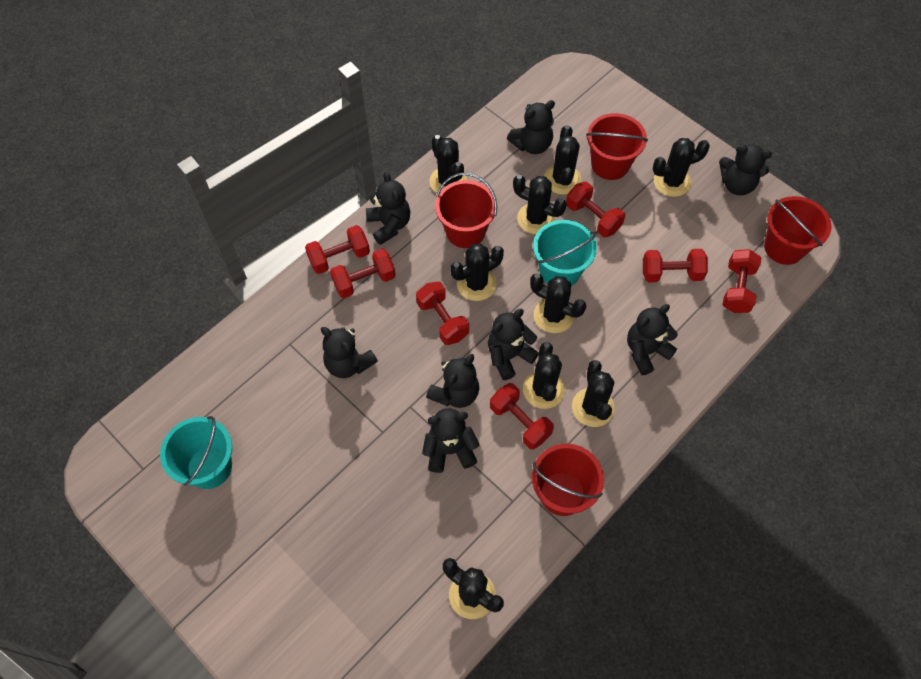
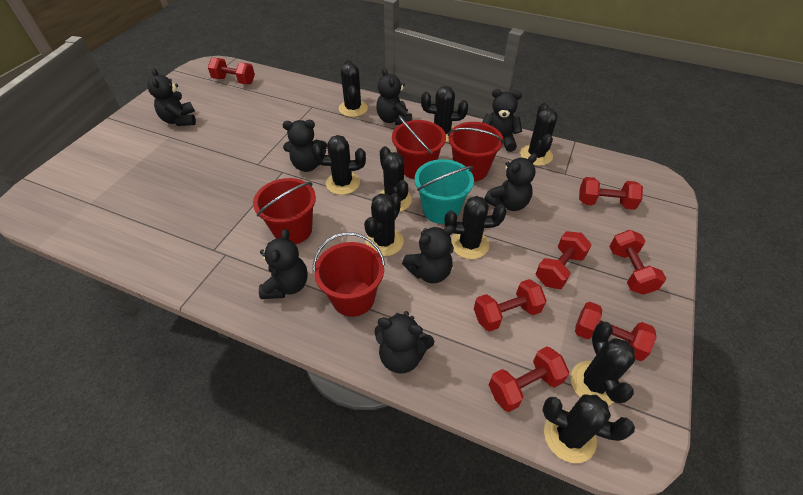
turquoise bucket: 2 -> 1

